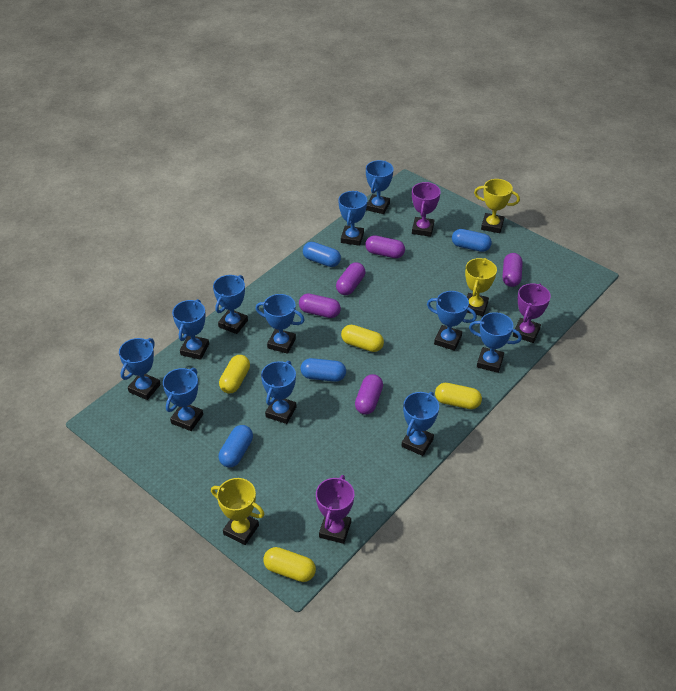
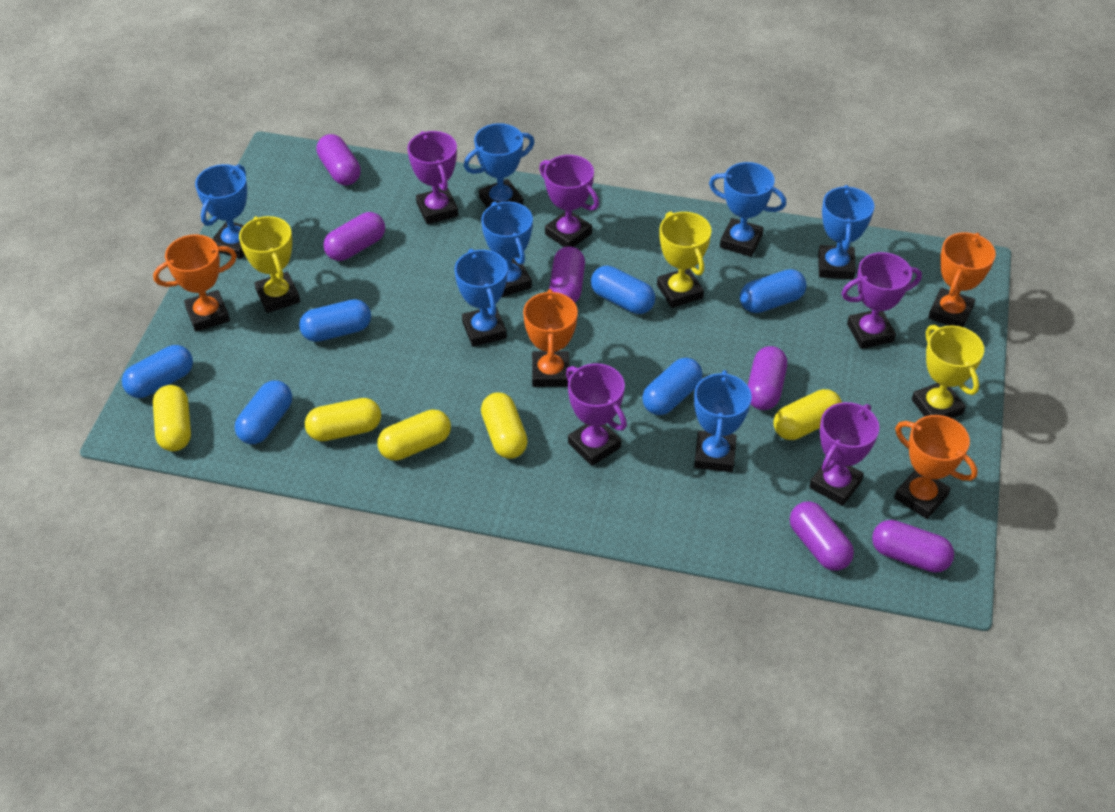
blue capsule: 4 -> 6
blue trophy: 11 -> 7
orange trophy: 0 -> 4
purple capsule: 5 -> 6
purple trophy: 3 -> 5
yellow capsule: 4 -> 5

